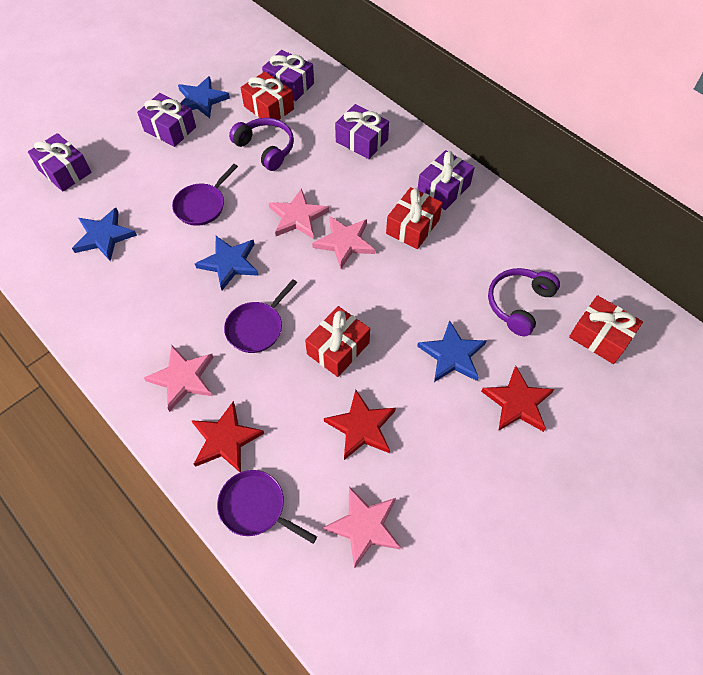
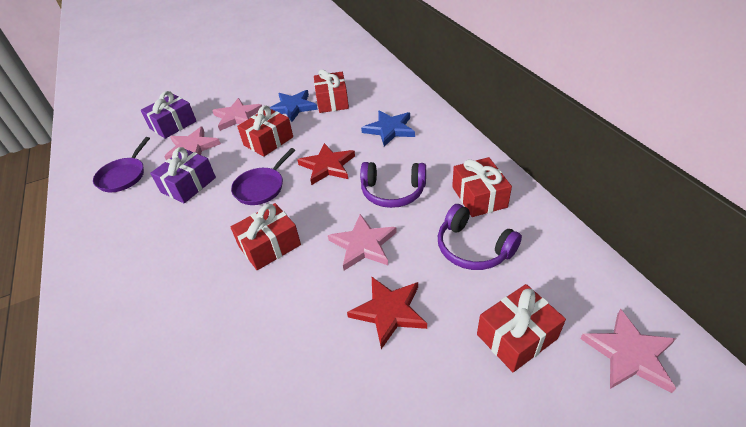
blue star: 4 -> 2
purple gift: 5 -> 2
purple pan: 3 -> 2
red gift: 4 -> 5
red star: 3 -> 2

